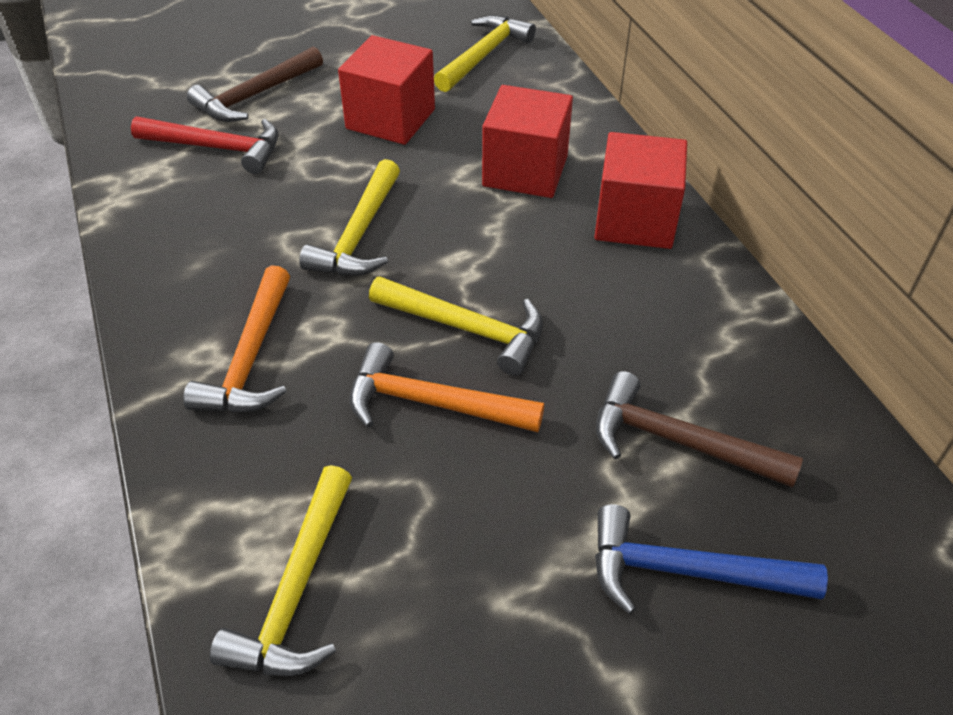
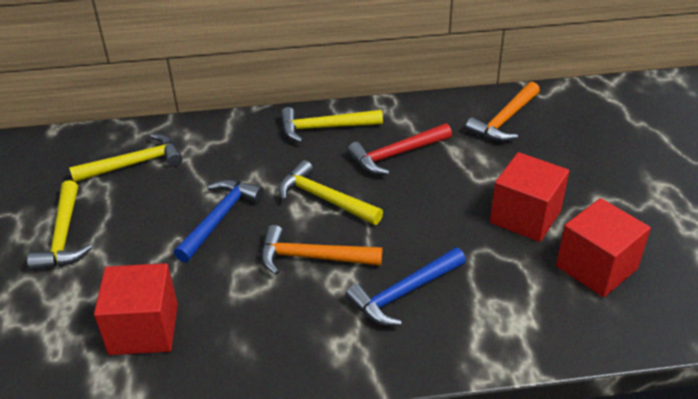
blue hammer: 1 -> 2
brown hammer: 2 -> 0

